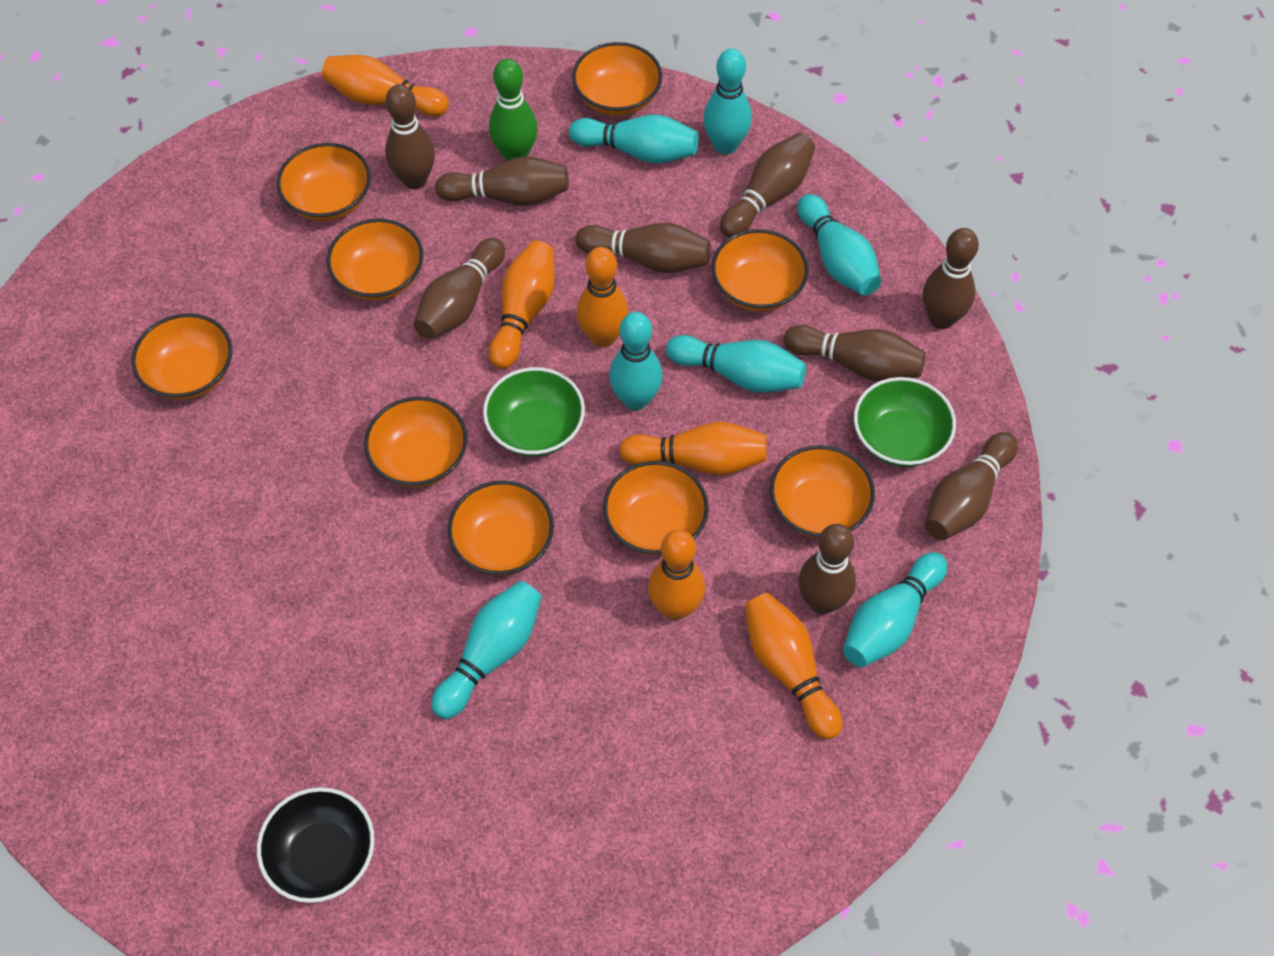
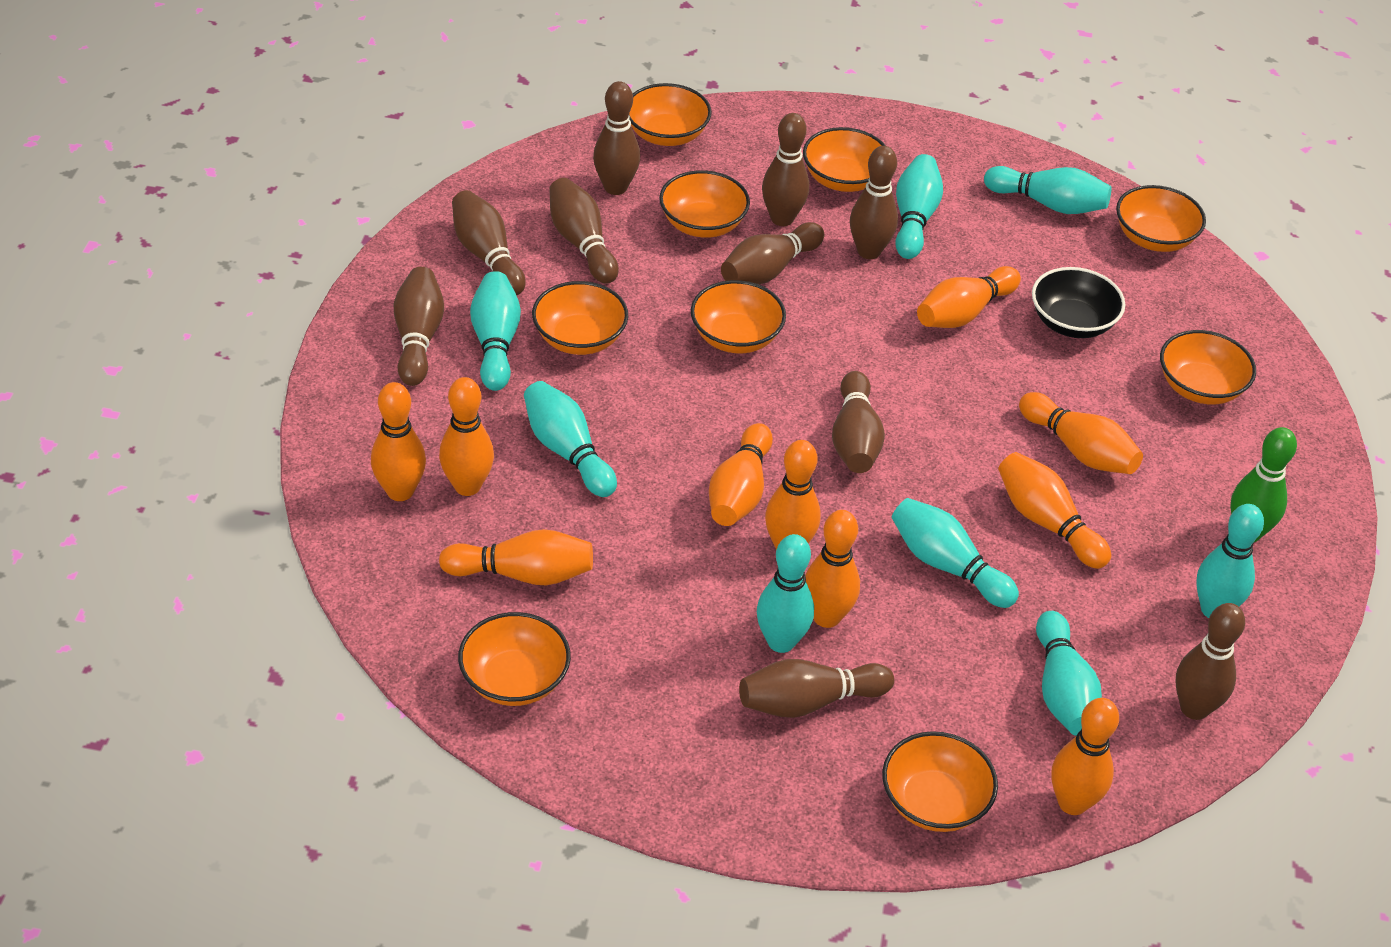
brown bowling pin: 9 -> 10
green bowl: 2 -> 0
orange bowling pin: 6 -> 10
turquoise bowling pin: 7 -> 8

